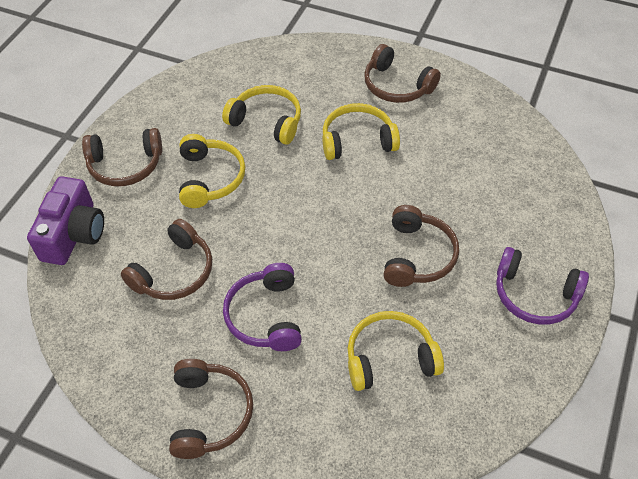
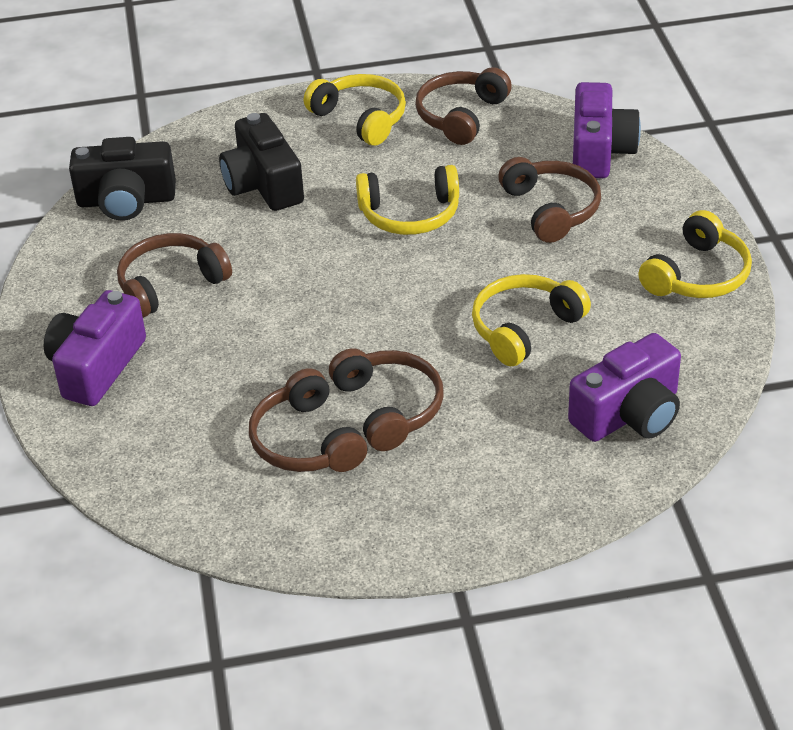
black camera: 0 -> 2
purple camera: 1 -> 3
purple headphones: 2 -> 0

